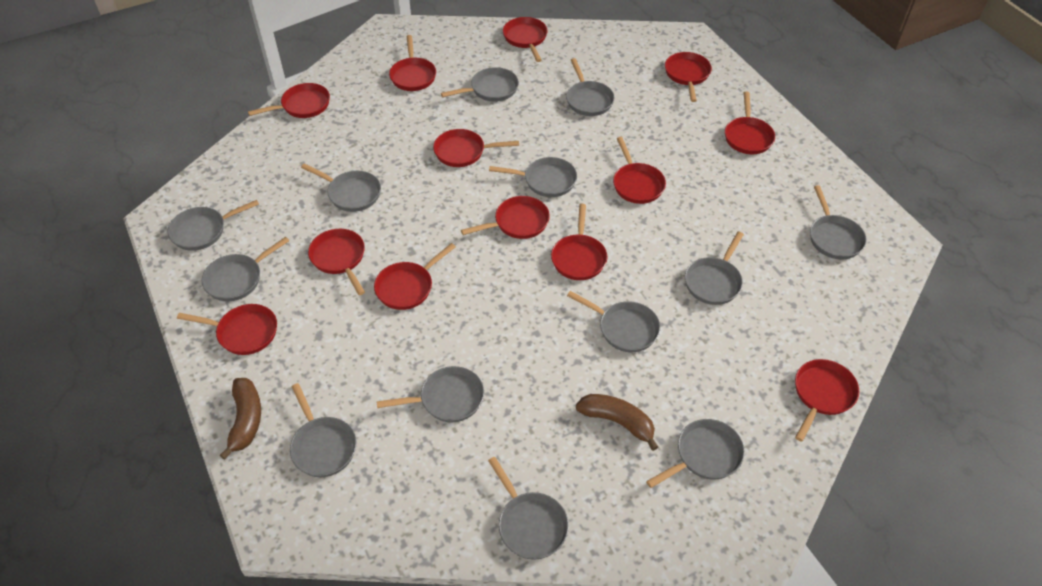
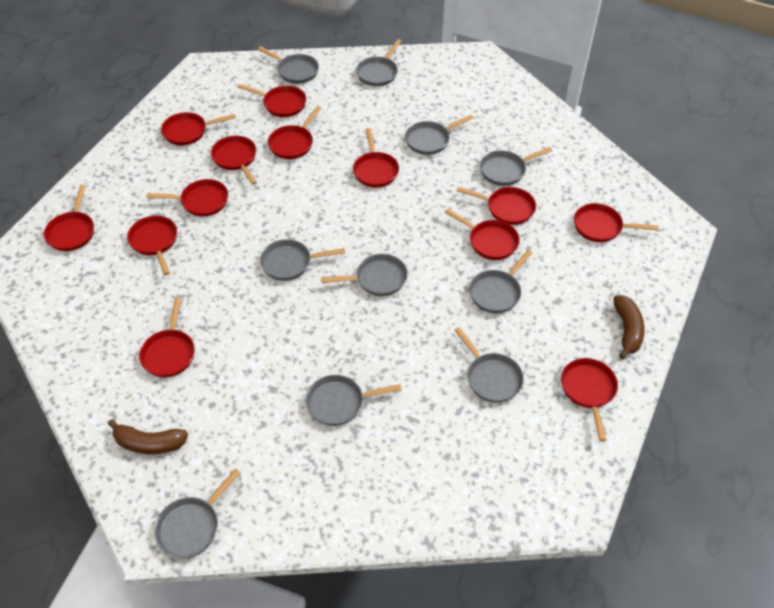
grey pan: 13 -> 10

